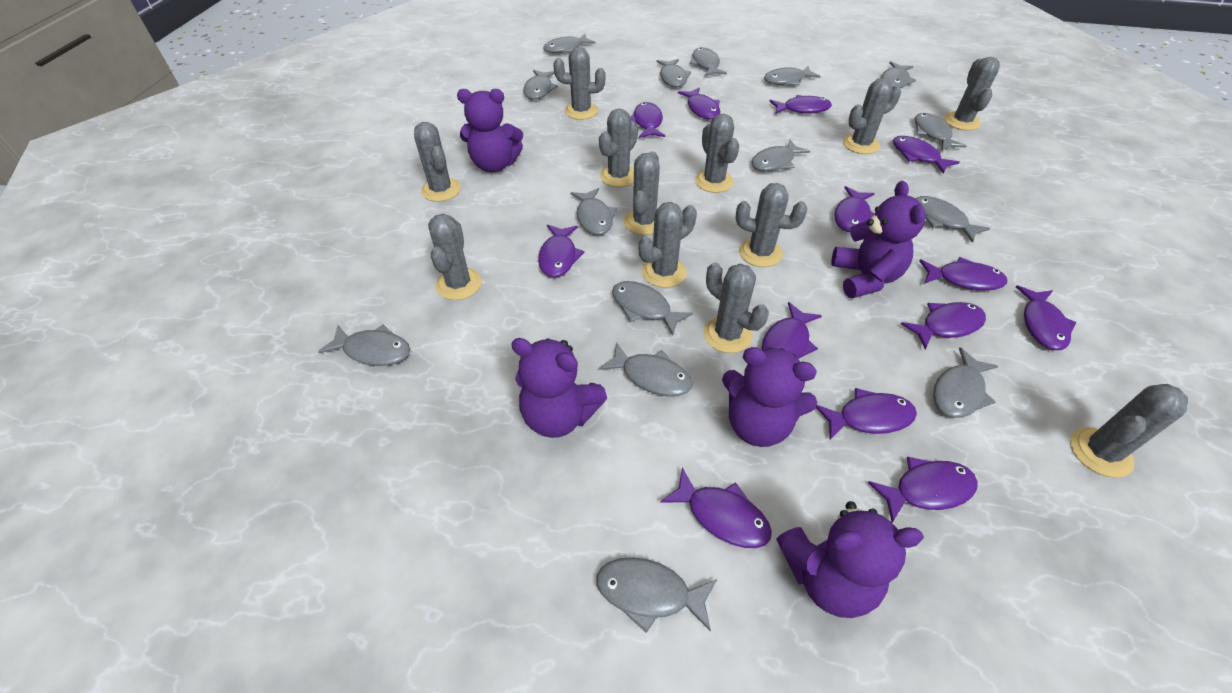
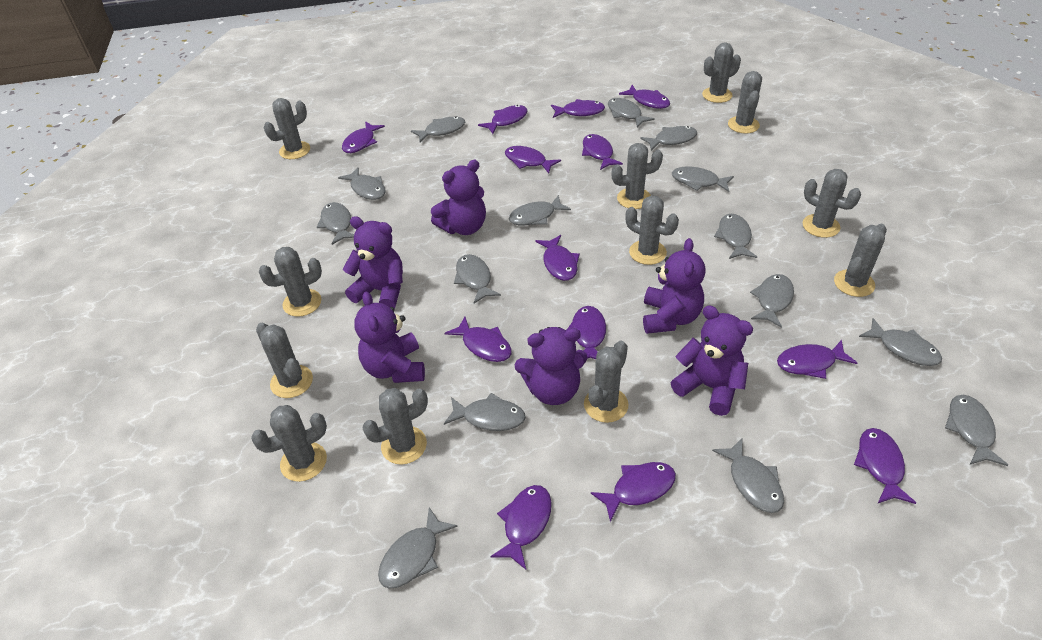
purple teddy bear: 5 -> 6

